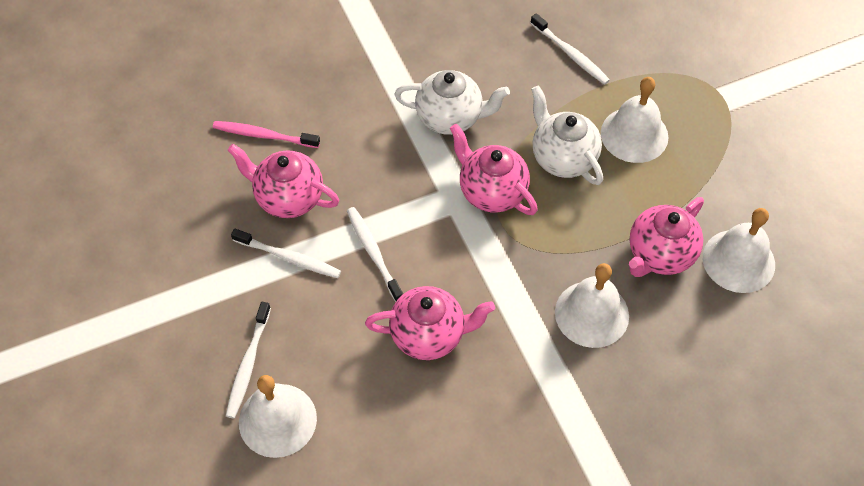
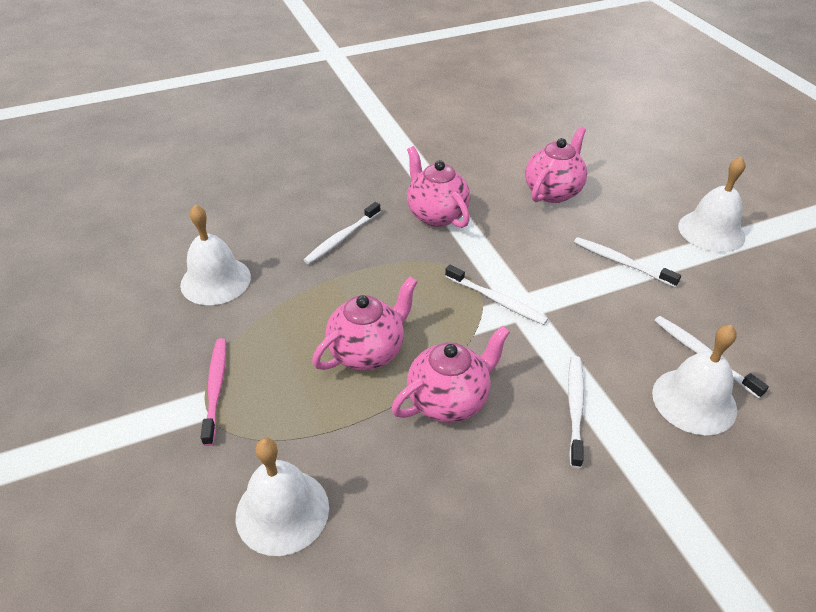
white teapot: 2 -> 0
white toothbrush: 4 -> 5

